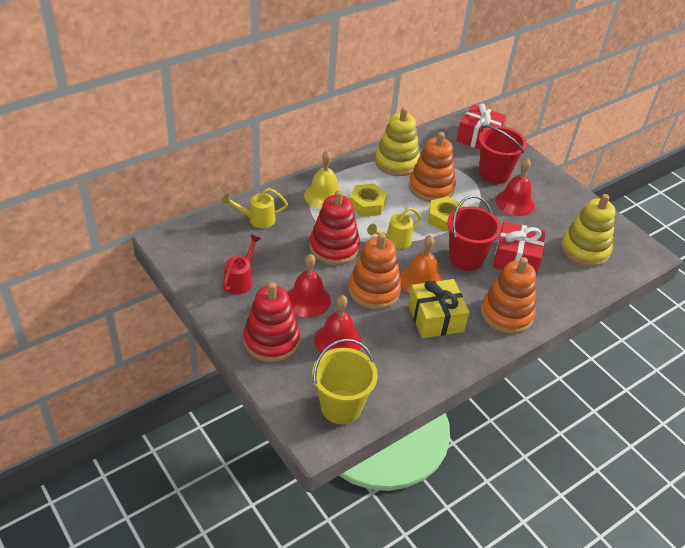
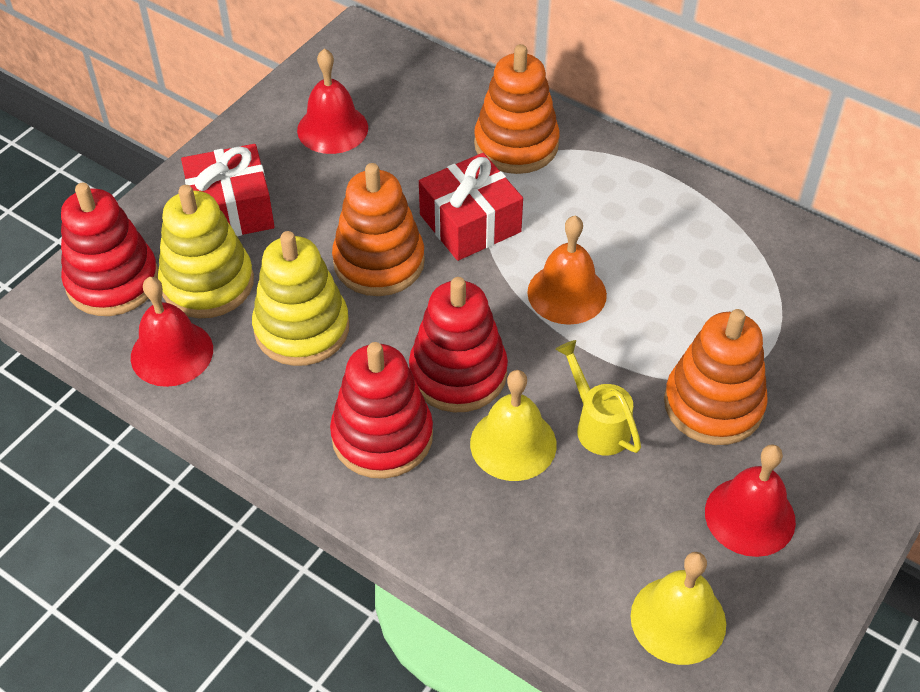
red bucket: 2 -> 0
red stacking toy: 2 -> 3
red watering can: 1 -> 0
yellow bell: 1 -> 2
yellow bucket: 1 -> 0
yellow gift: 1 -> 0
yellow nut: 2 -> 0
yellow watering can: 2 -> 1

